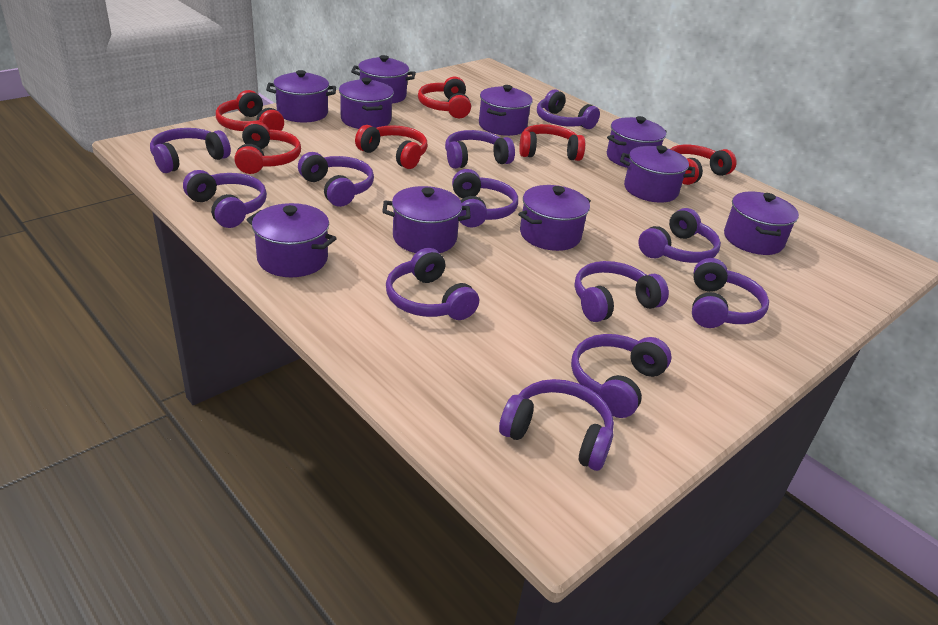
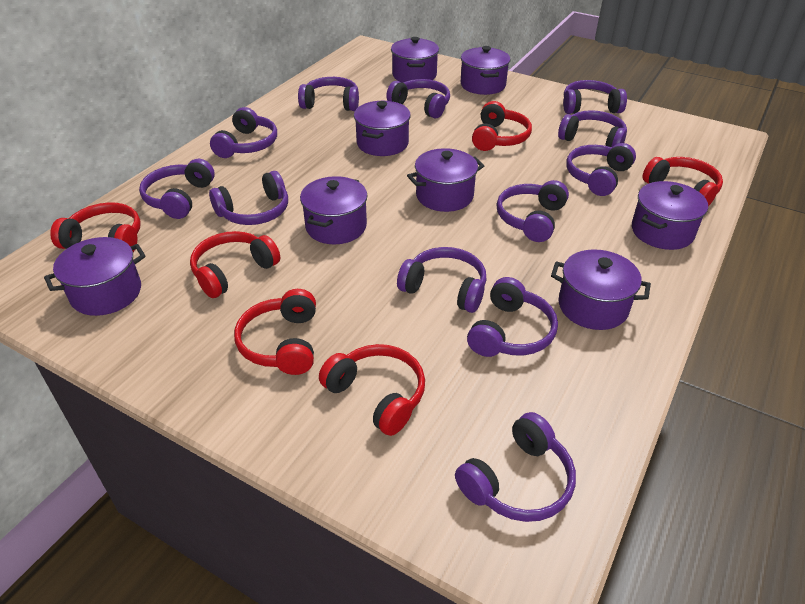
purple pot: 10 -> 8

